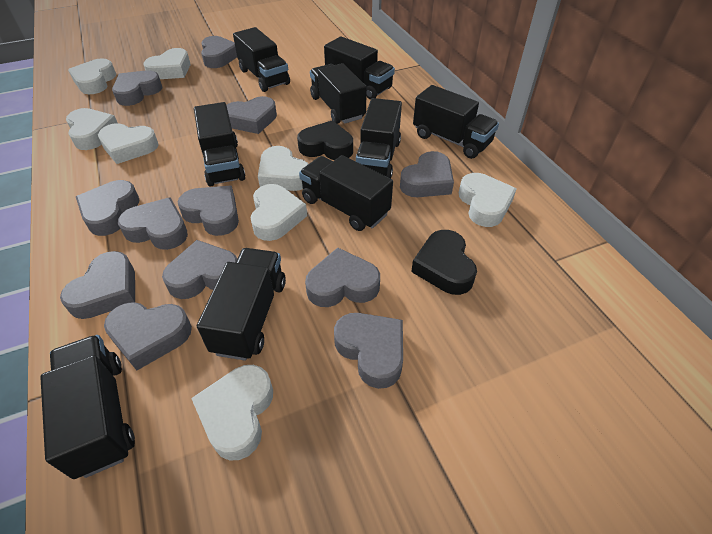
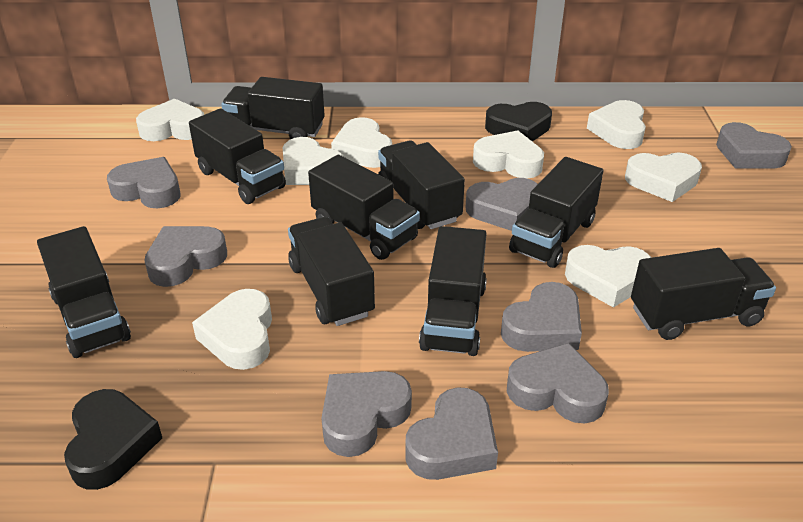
grey heart: 12 -> 8

